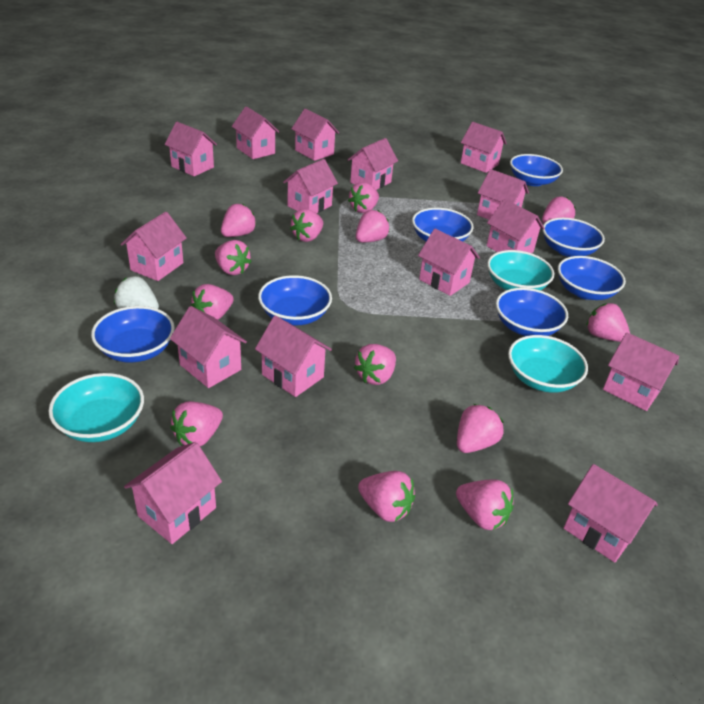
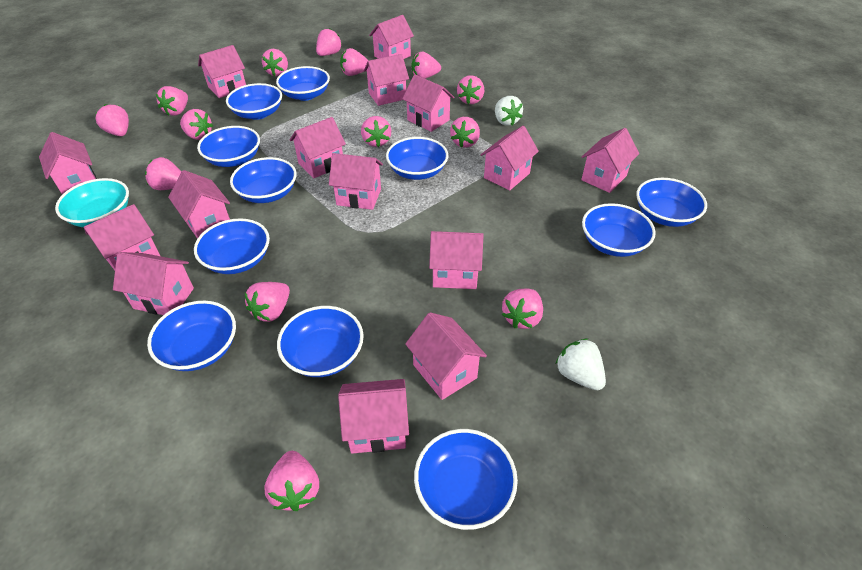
blue bowl: 7 -> 11
pink strawberry: 13 -> 14
turquoise bowl: 3 -> 1
white strawberry: 1 -> 2

